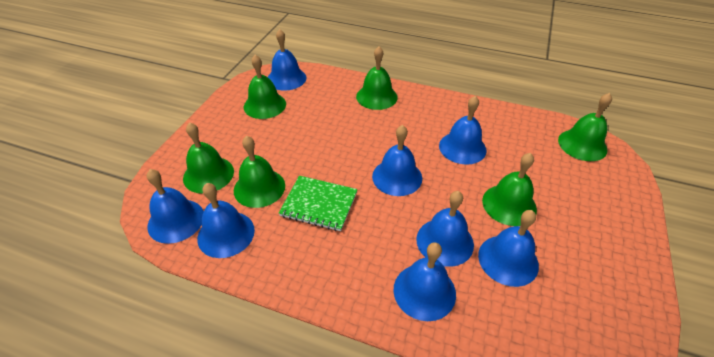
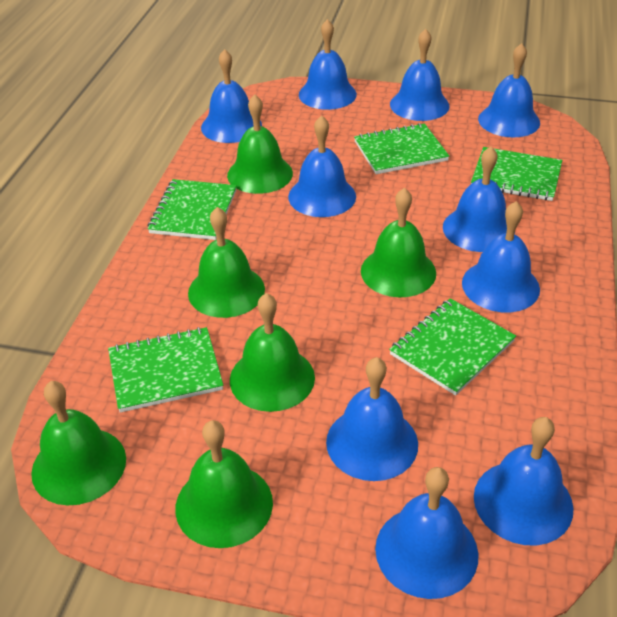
blue bell: 8 -> 10
green notebook: 1 -> 5

